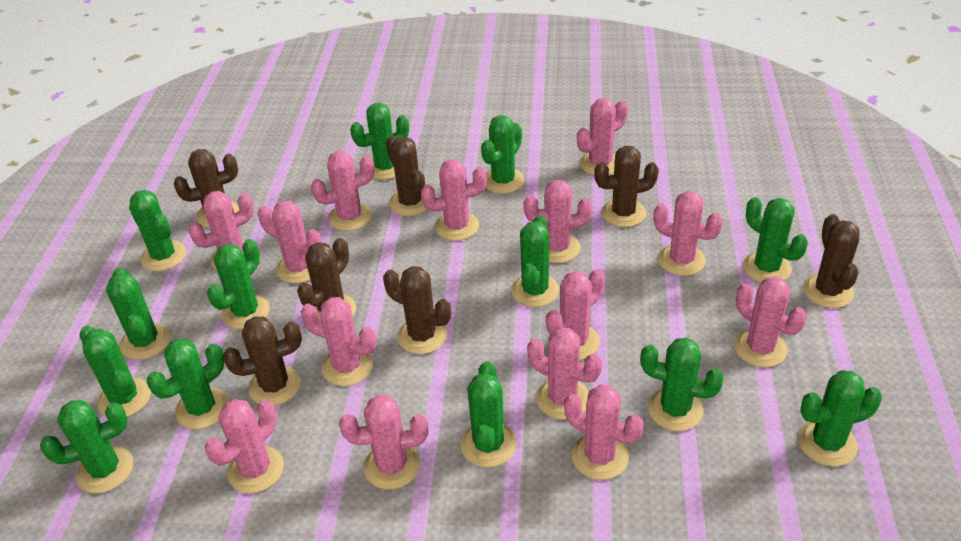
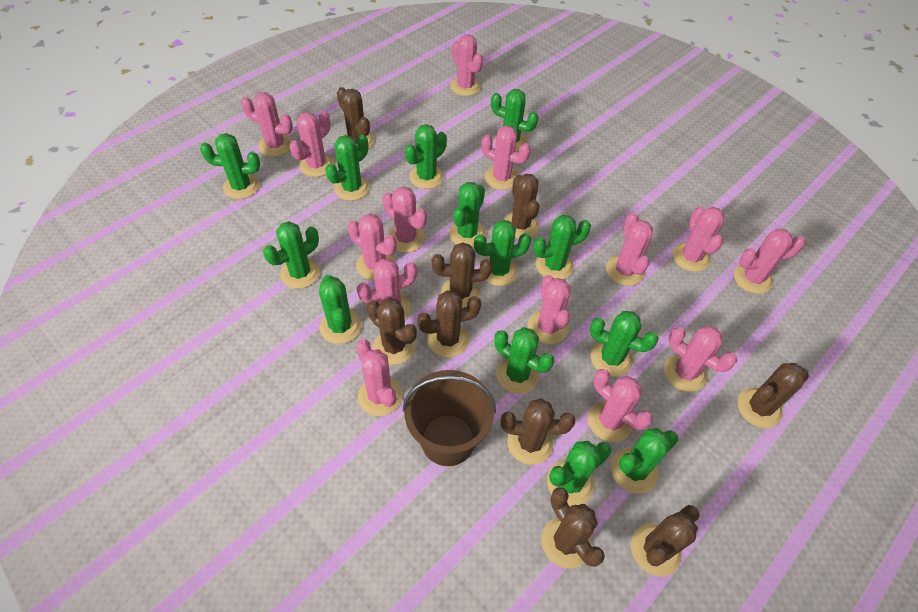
brown bucket: 0 -> 1
brown cactus: 7 -> 9

